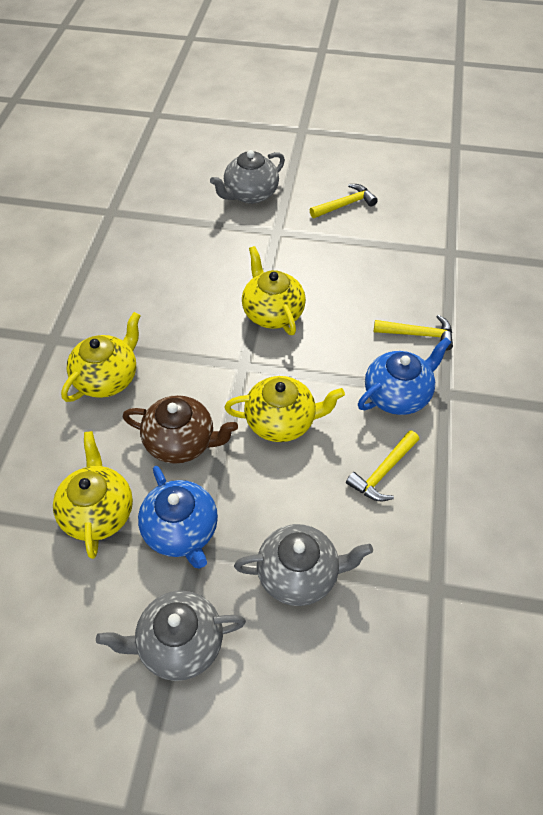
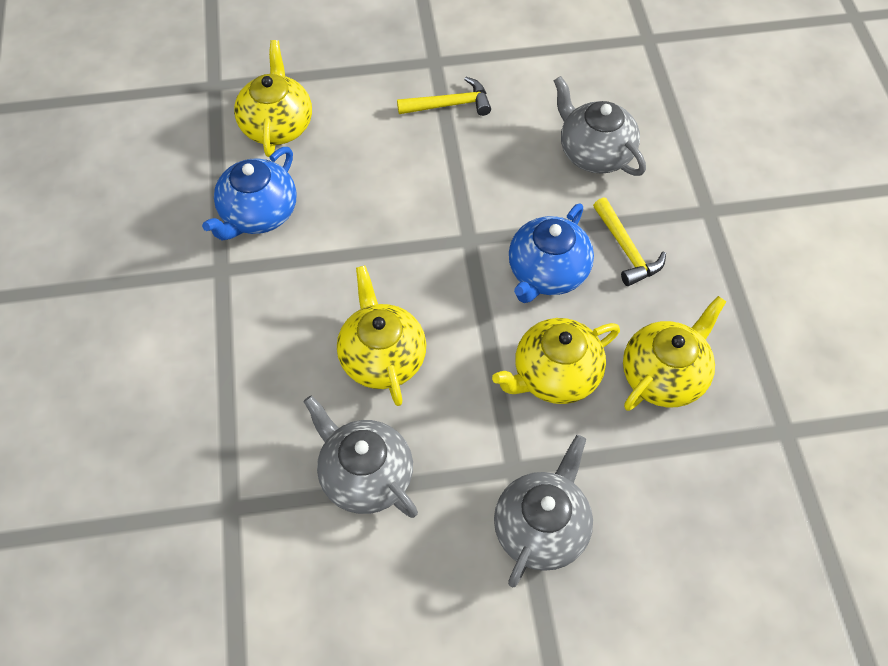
brown teapot: 1 -> 0
yellow hammer: 3 -> 2

